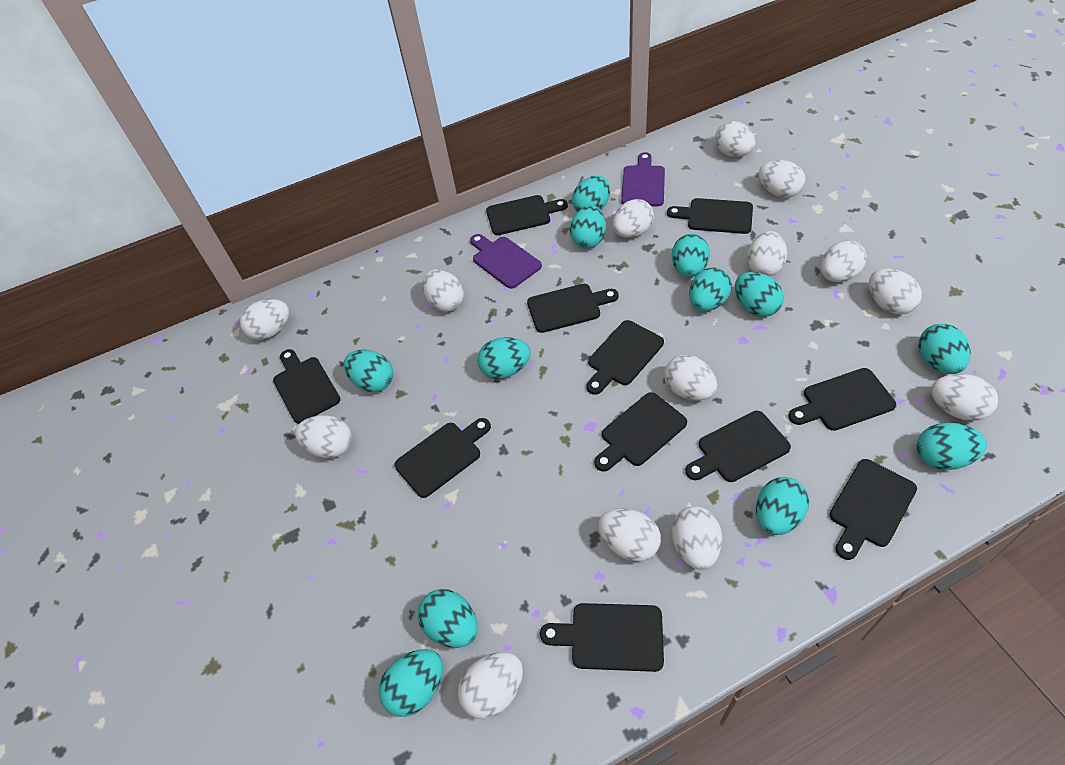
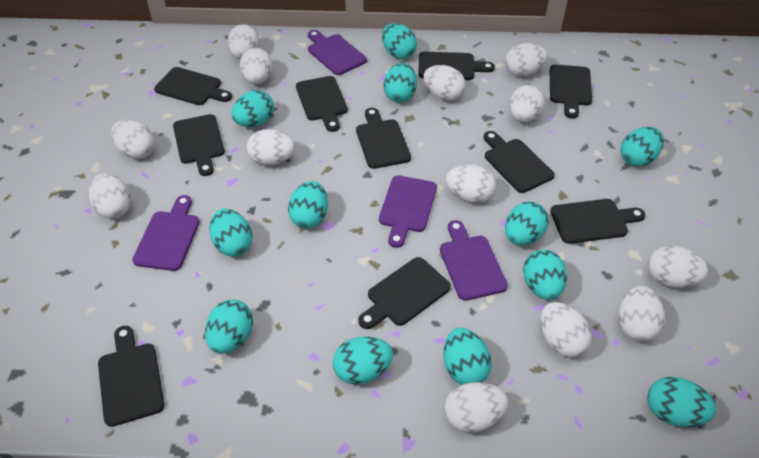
black cutting board: 11 -> 10
purple cutting board: 2 -> 4
white egg: 14 -> 13

